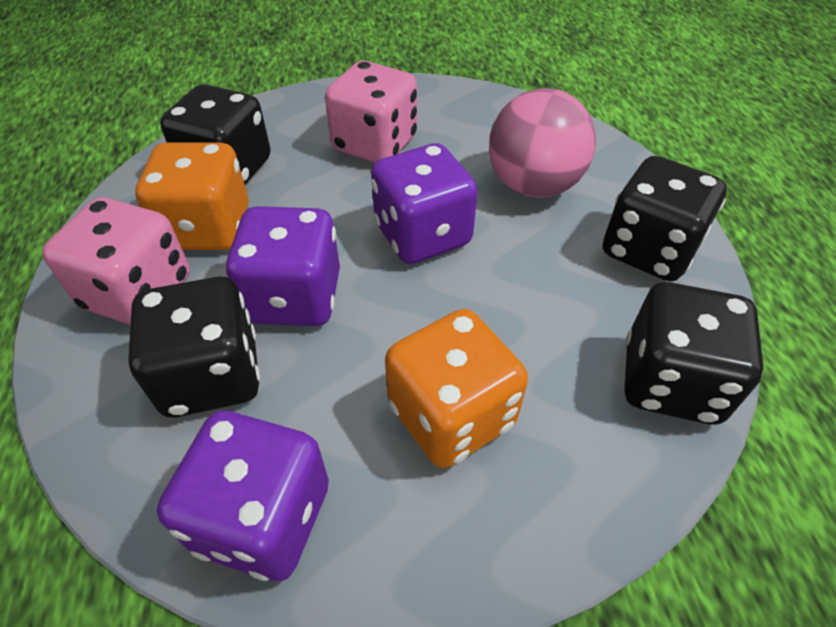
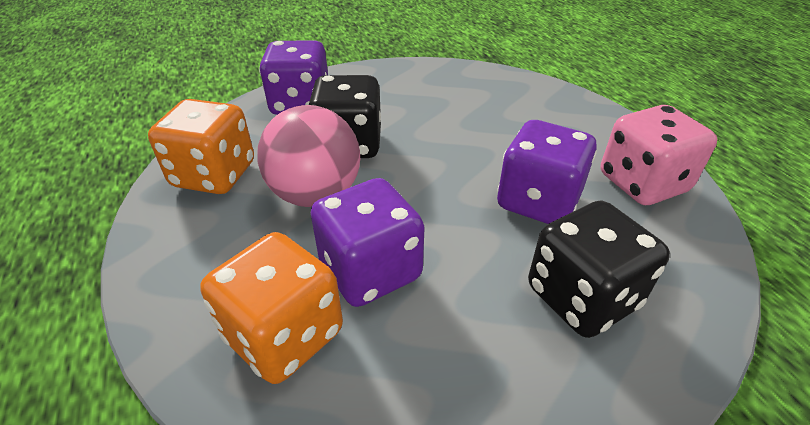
black dice: 4 -> 2
pink dice: 2 -> 1

